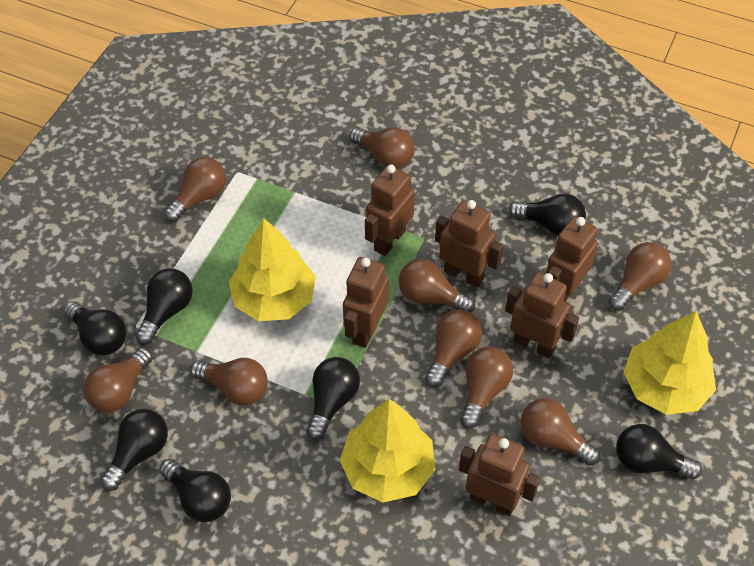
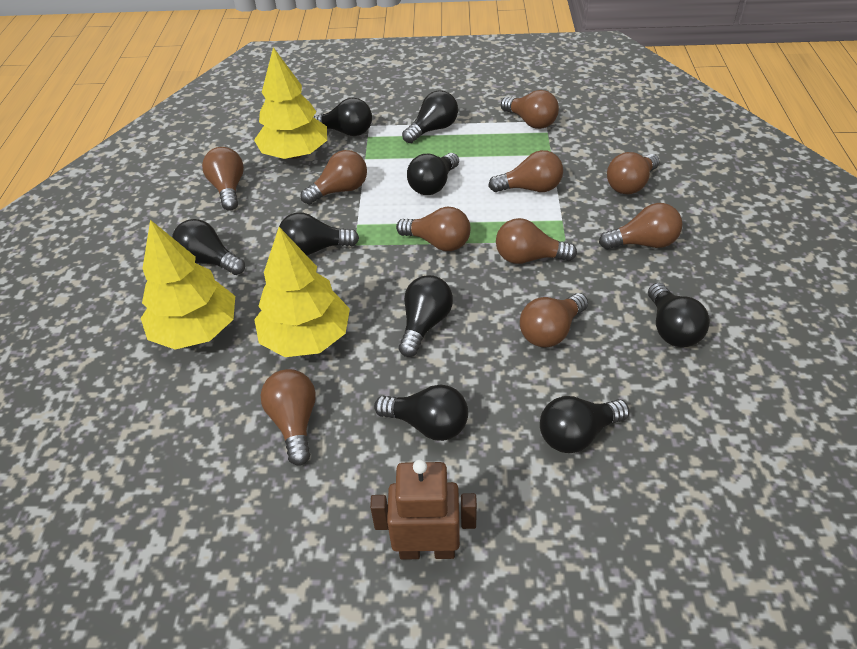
black light bulb: 7 -> 9
brown light bulb: 9 -> 10
brown robot: 6 -> 1

